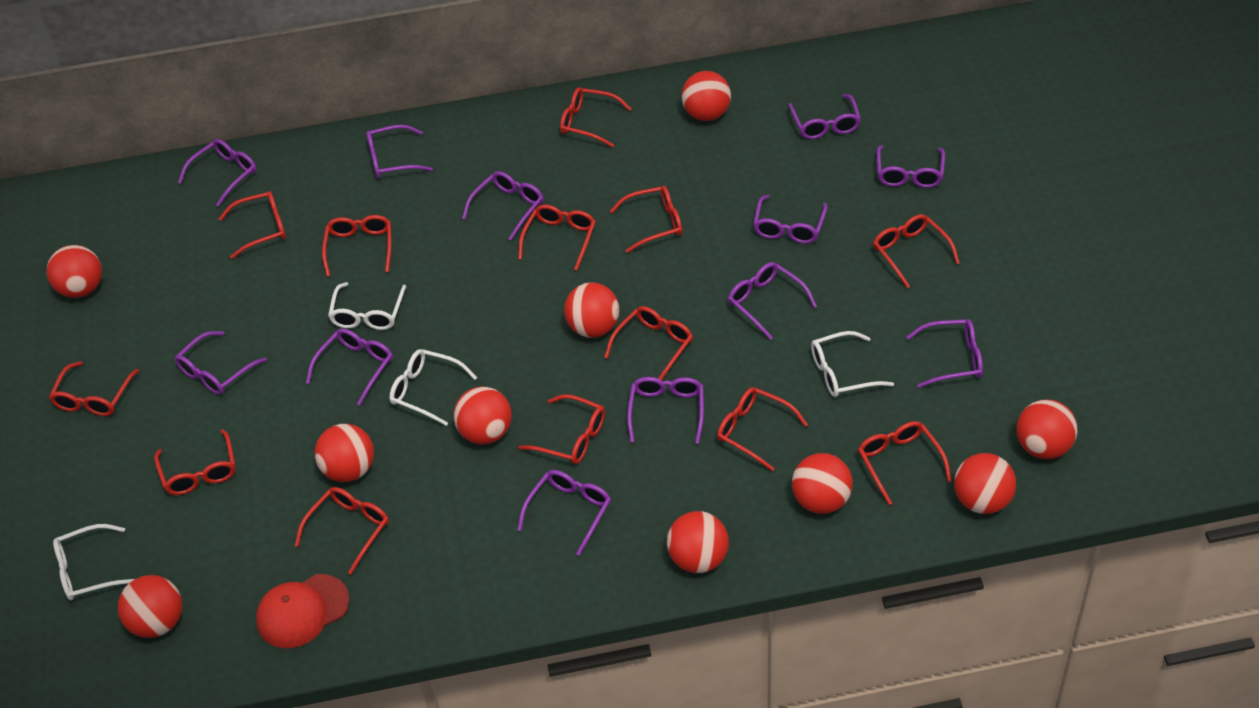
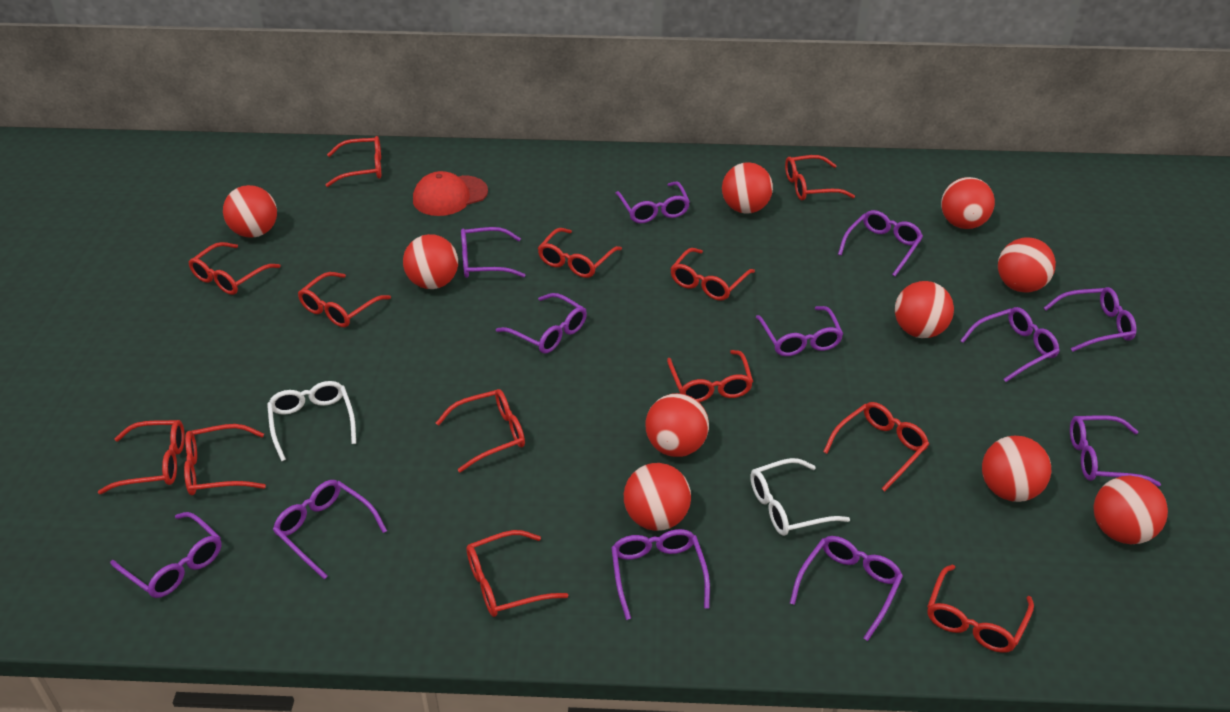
white glasses: 4 -> 2

